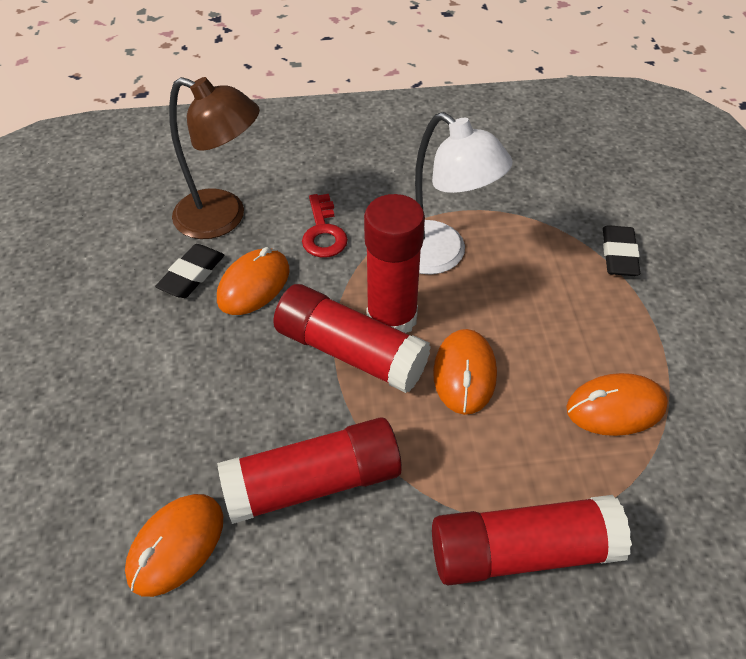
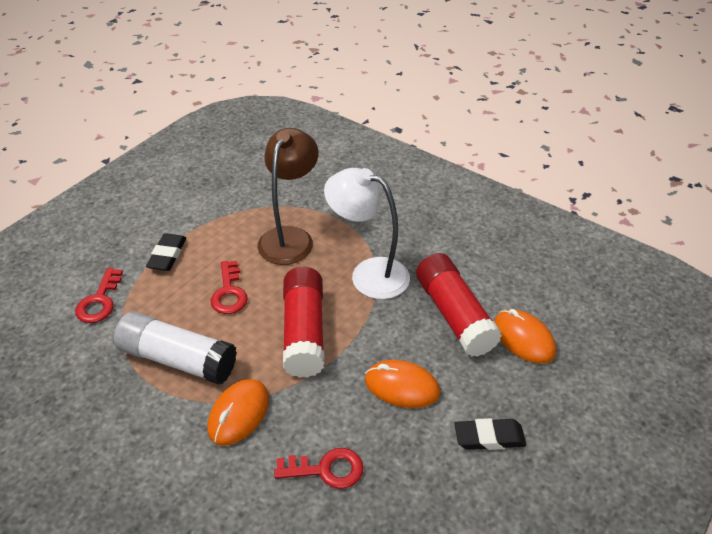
orange mouse: 4 -> 3
red glue stick: 4 -> 2
red key: 1 -> 3
white glue stick: 0 -> 1

